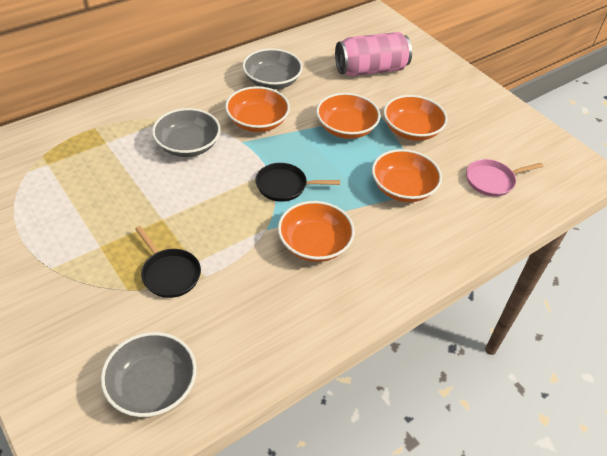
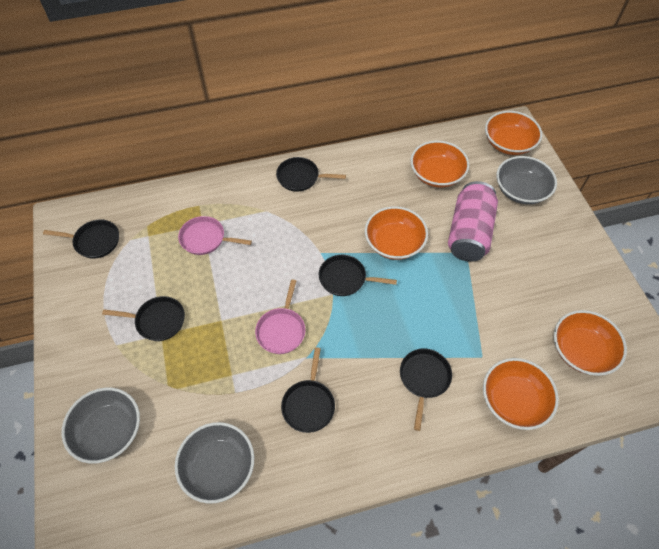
black pan: 2 -> 6
pink pan: 1 -> 2

